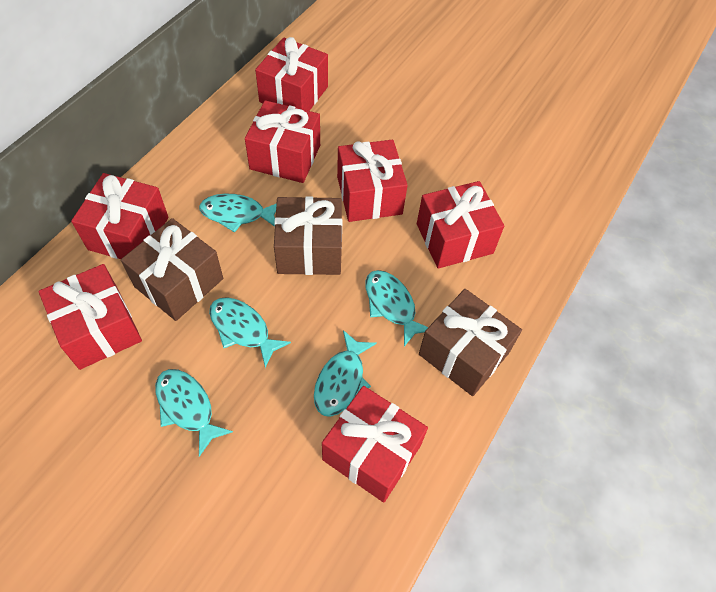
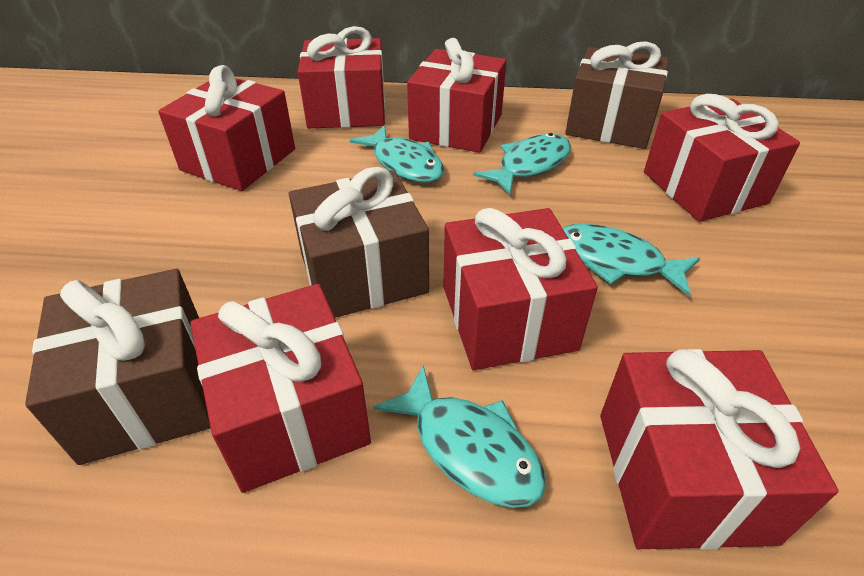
turquoise fish: 5 -> 4

